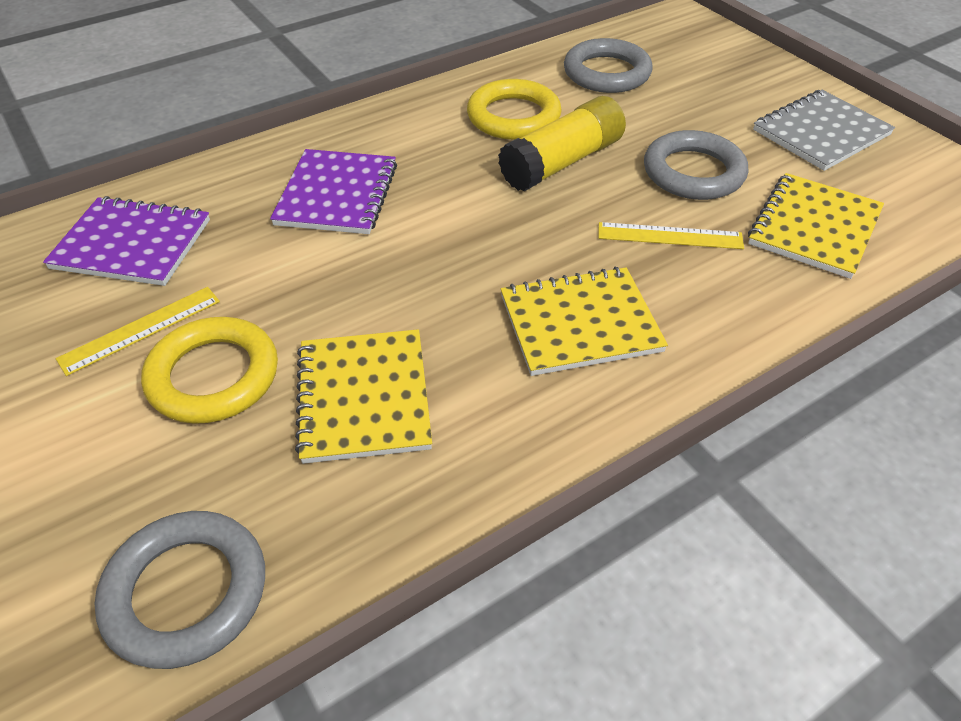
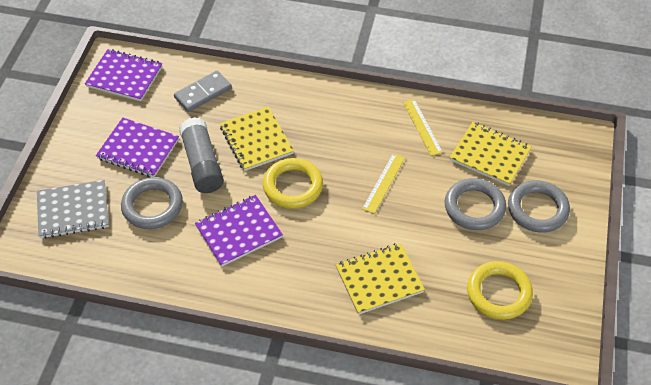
grey domino: 0 -> 1
grey glue stick: 0 -> 1
purple notebook: 2 -> 3
yellow glue stick: 1 -> 0

